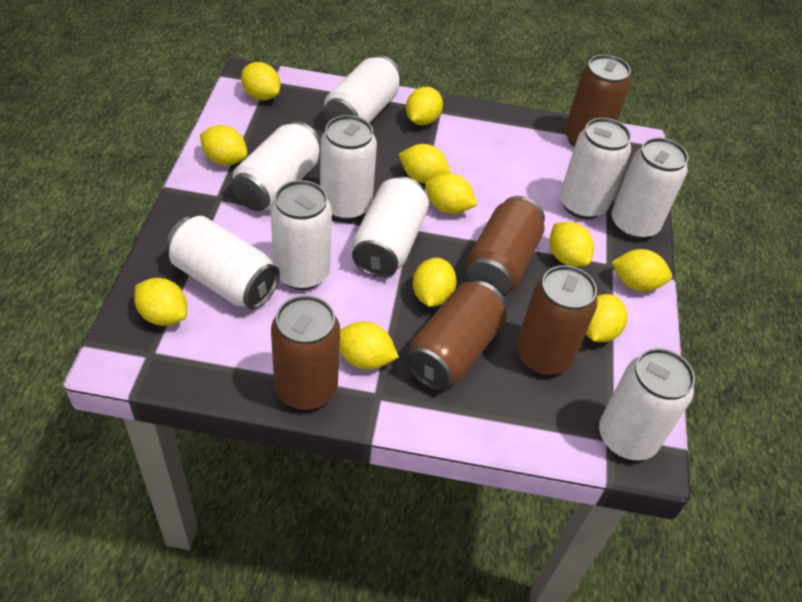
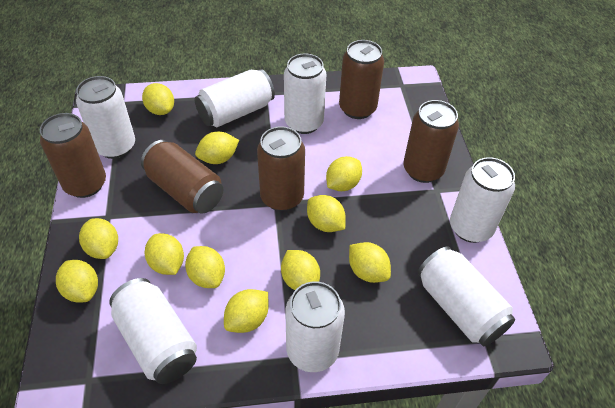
white can: 9 -> 7

